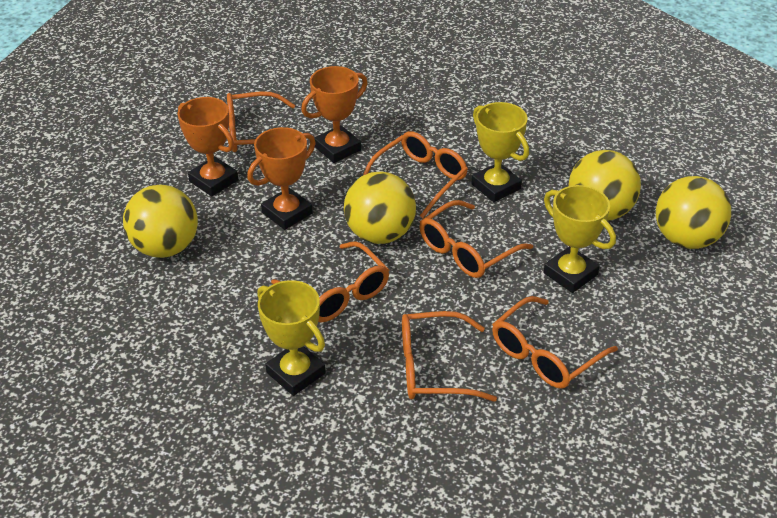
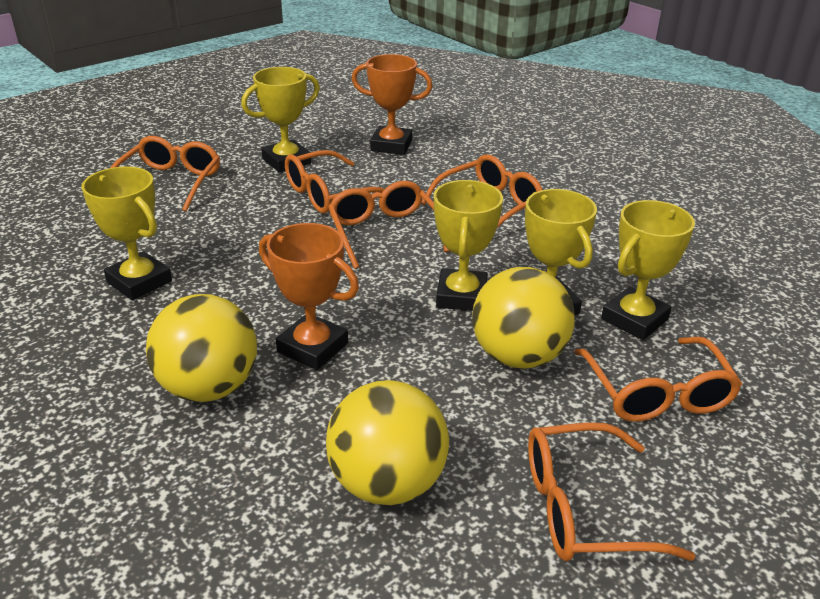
orange trophy: 3 -> 2
yellow ball: 4 -> 3
yellow trophy: 3 -> 5

